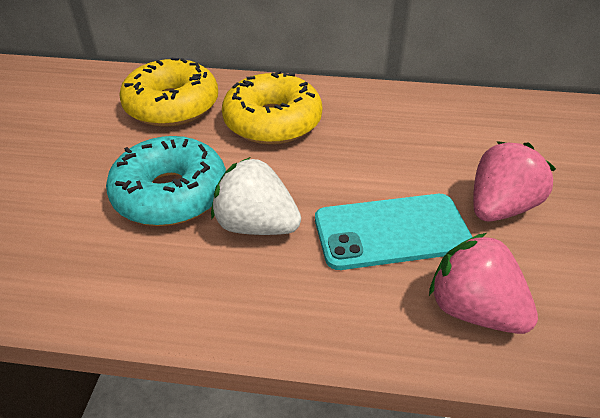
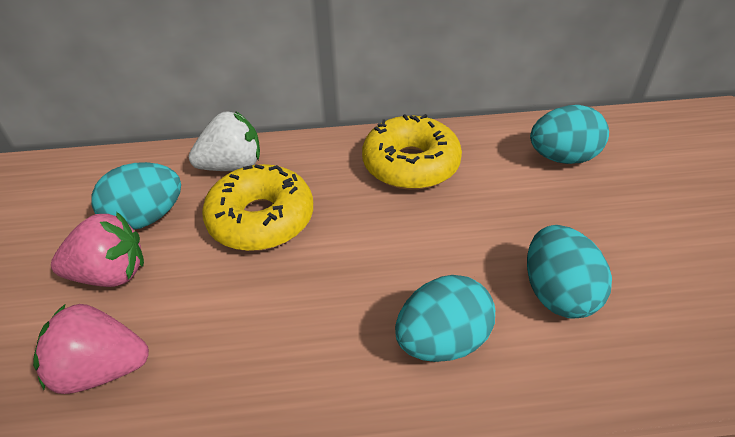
turquoise donut: 1 -> 0
turquoise egg: 0 -> 4
turquoise phone: 1 -> 0

